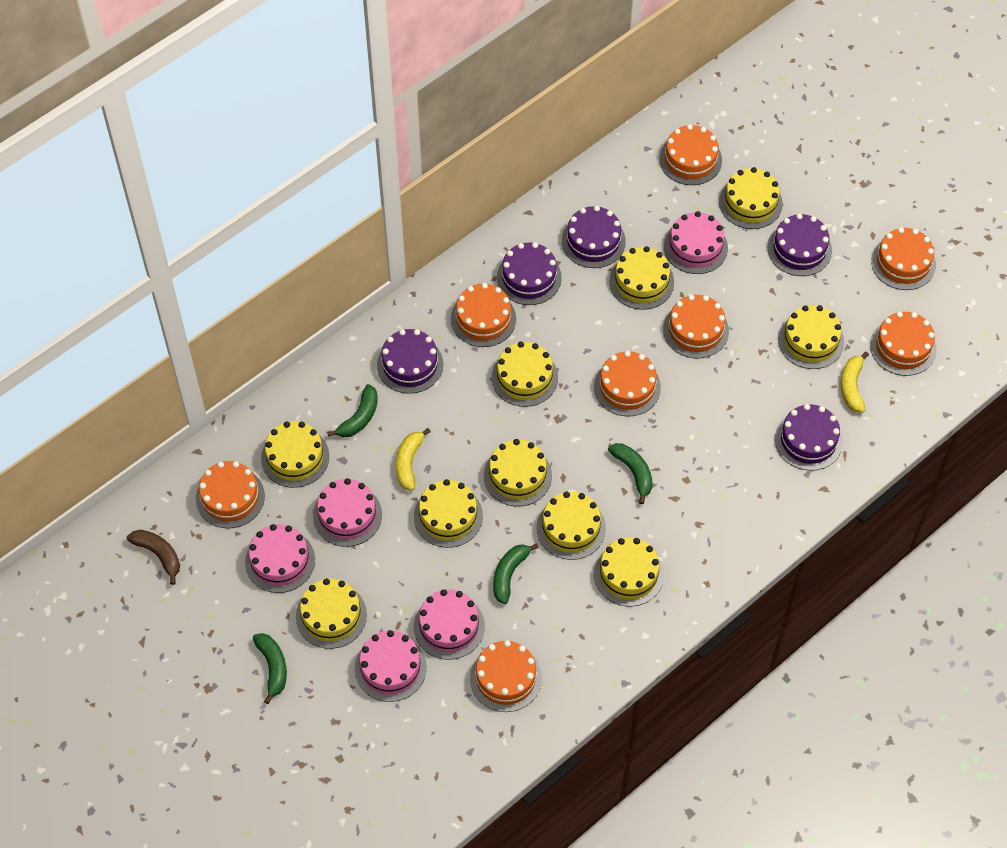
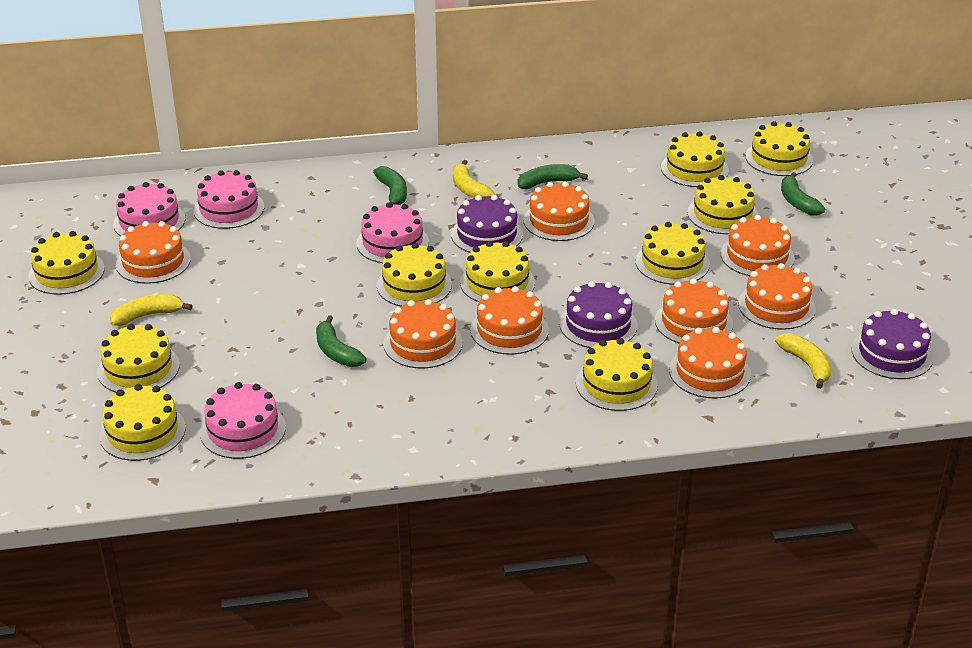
brown banana: 1 -> 0
pink cake: 5 -> 4
purple cake: 5 -> 3
yellow banana: 2 -> 3

